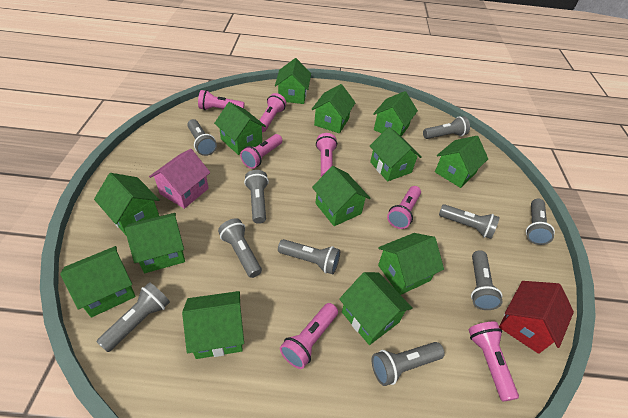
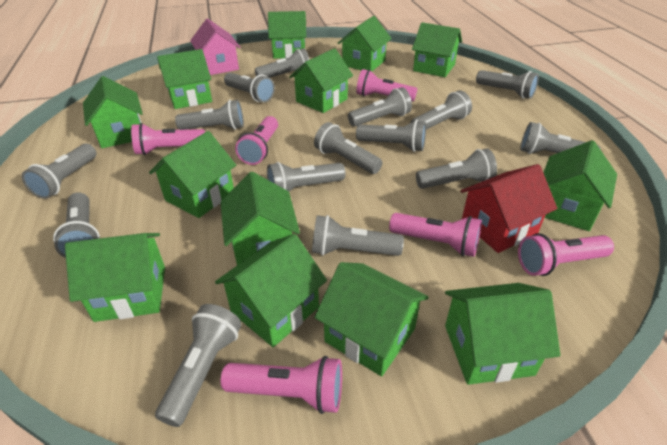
grey flashlight: 10 -> 15
pink flashlight: 7 -> 6

